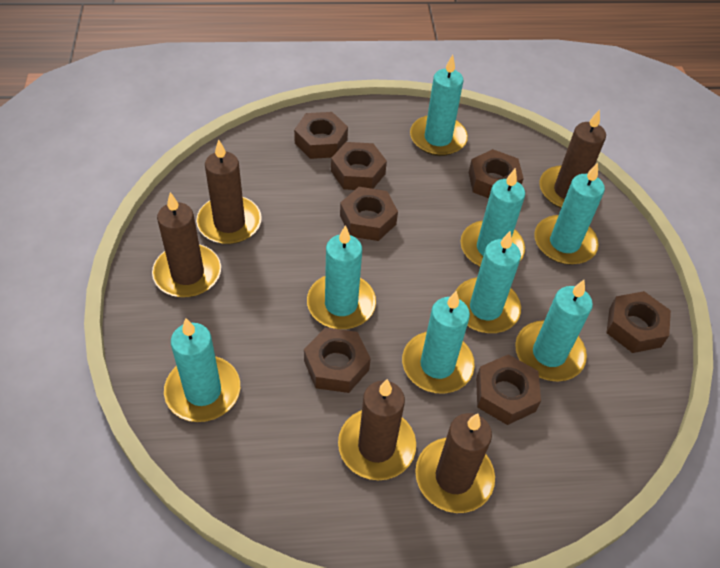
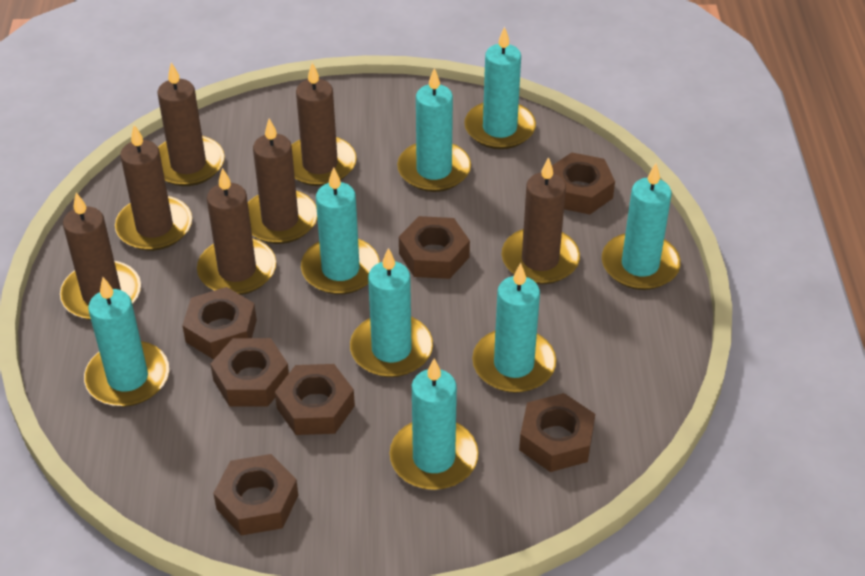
brown candle: 5 -> 7

